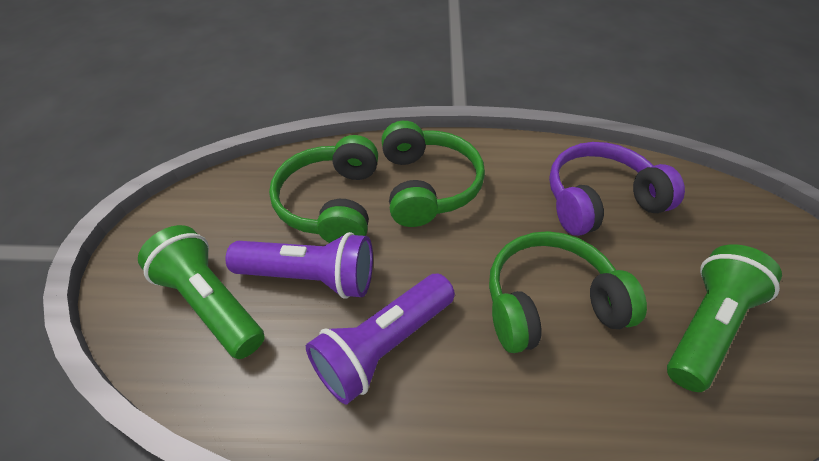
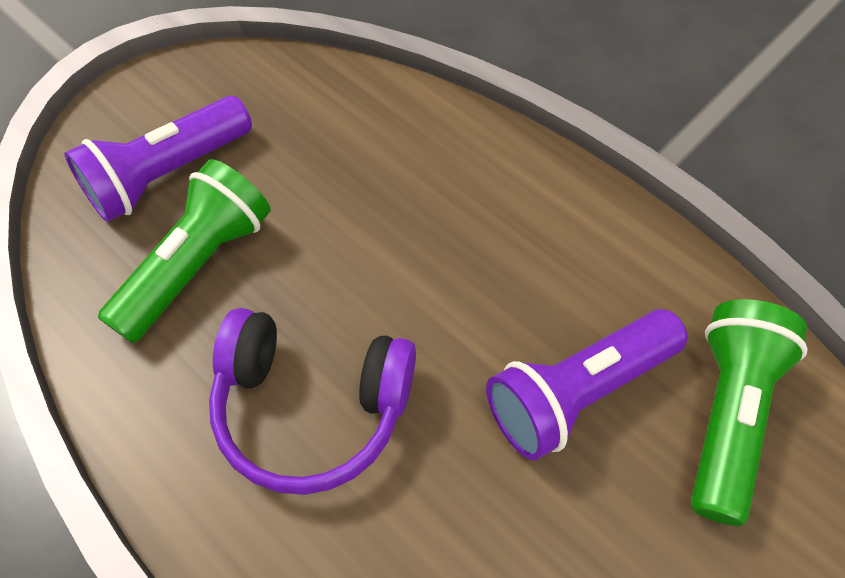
green headphones: 3 -> 0

